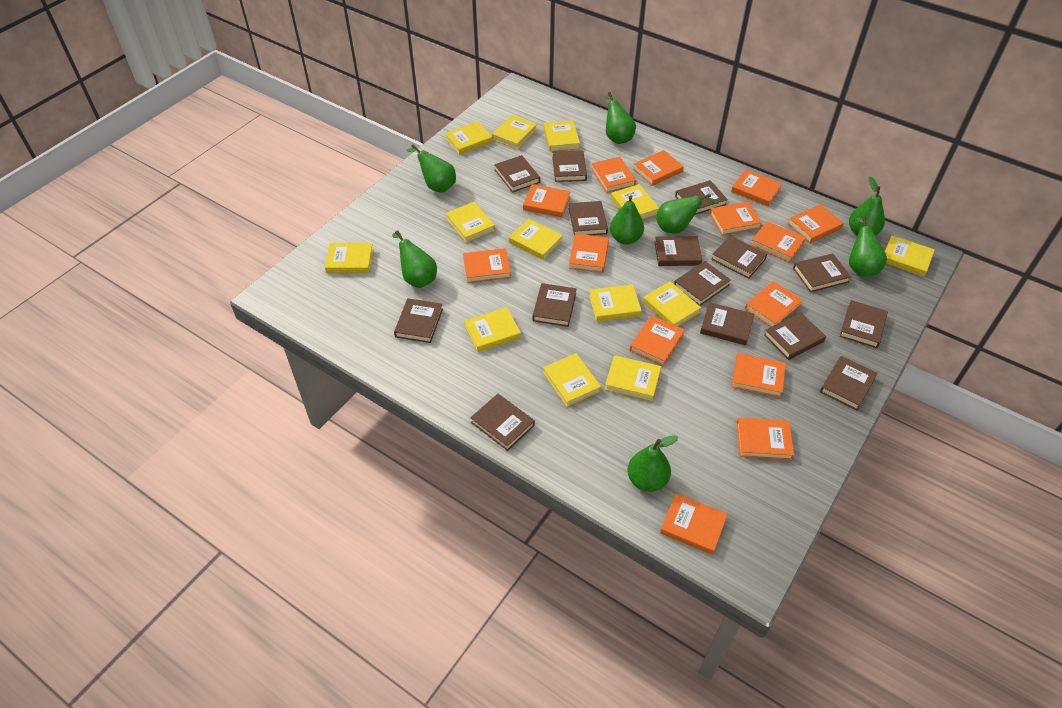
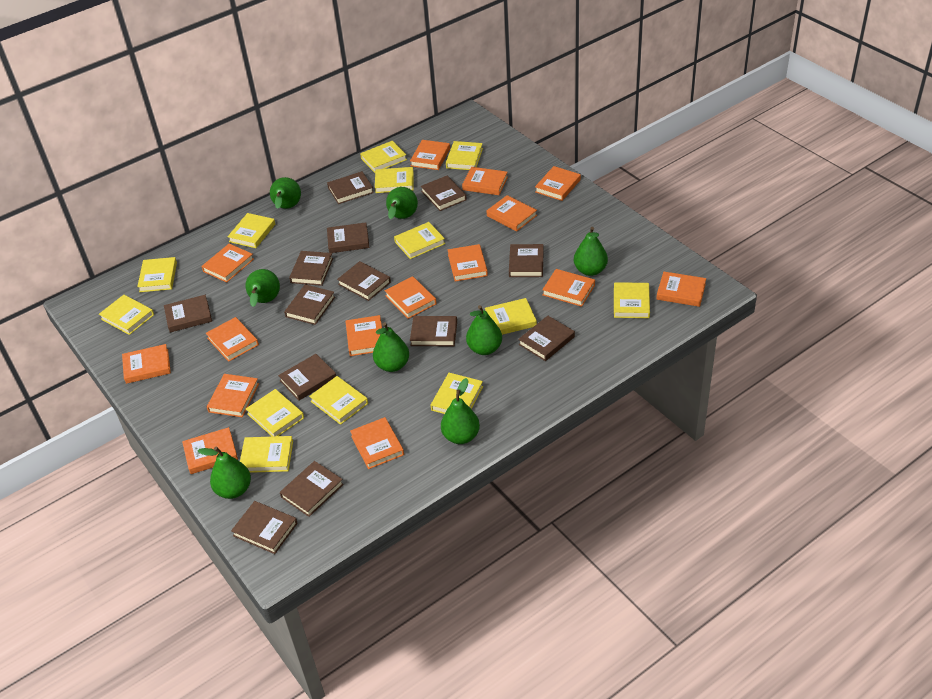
brown book: 15 -> 13
orange book: 14 -> 15

